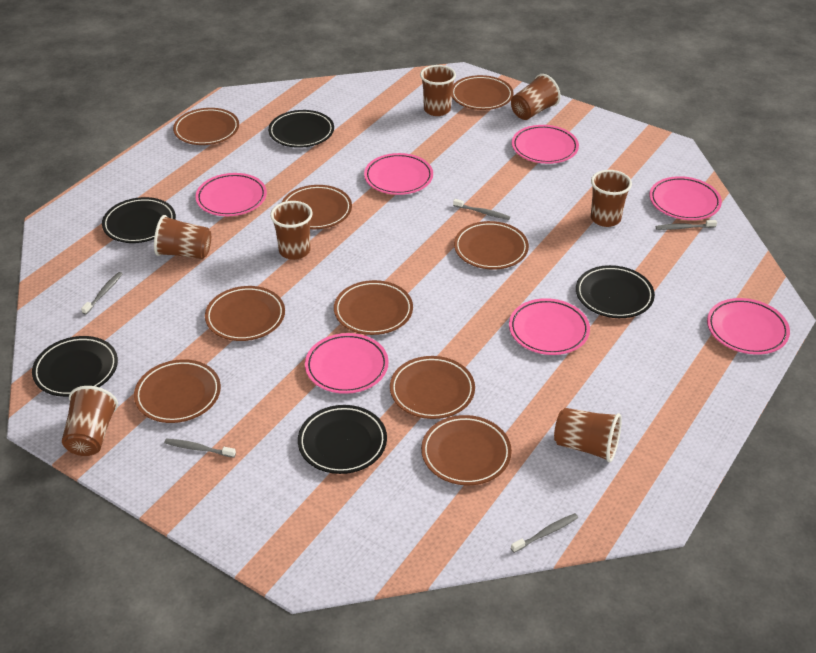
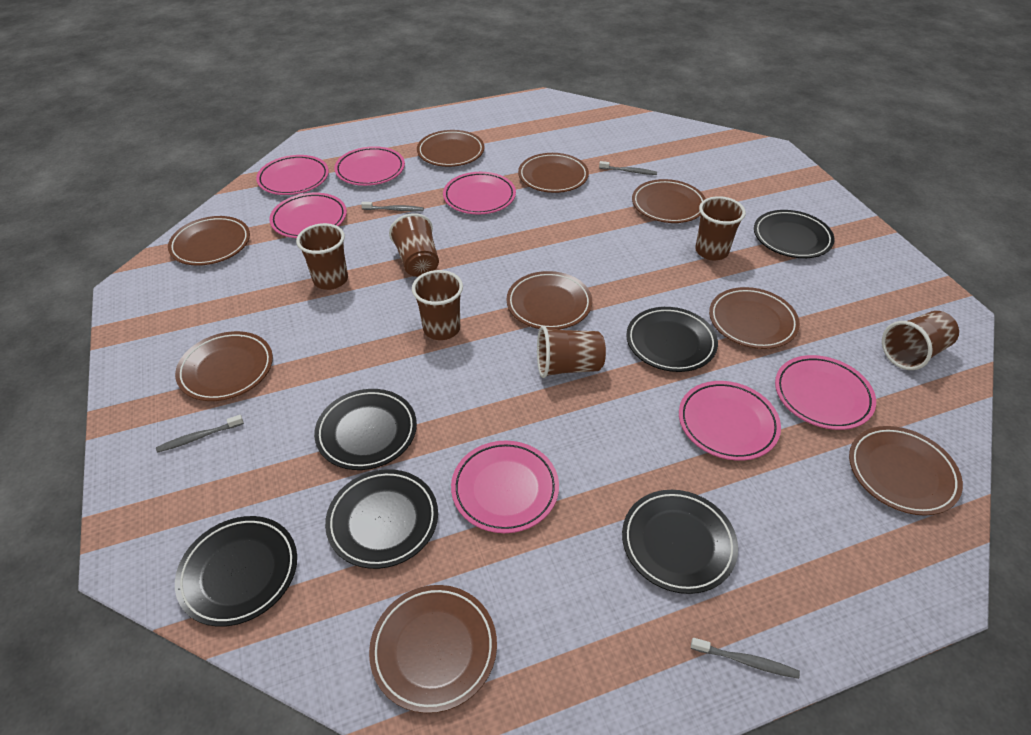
black plate: 5 -> 6
brown cup: 7 -> 6
grey toothbrush: 5 -> 4

